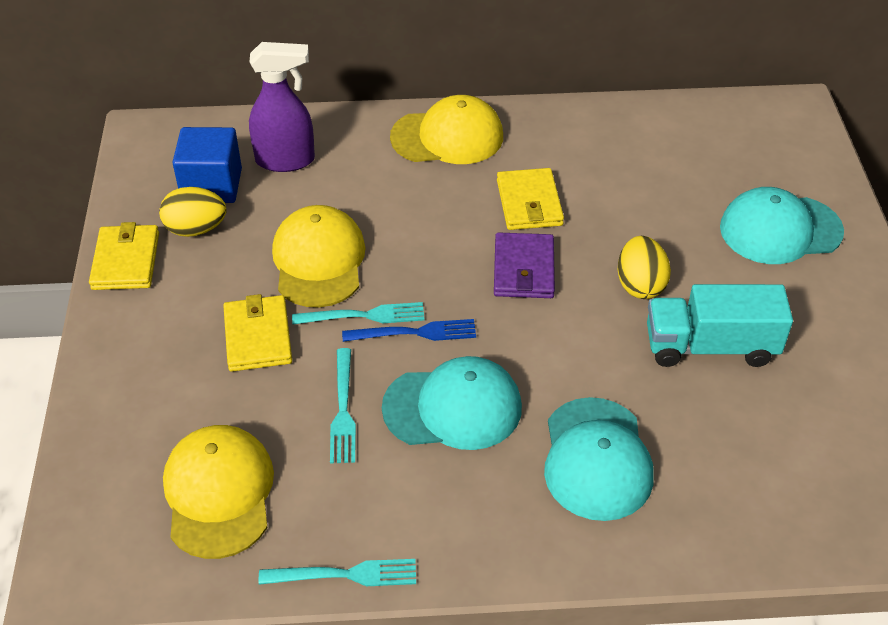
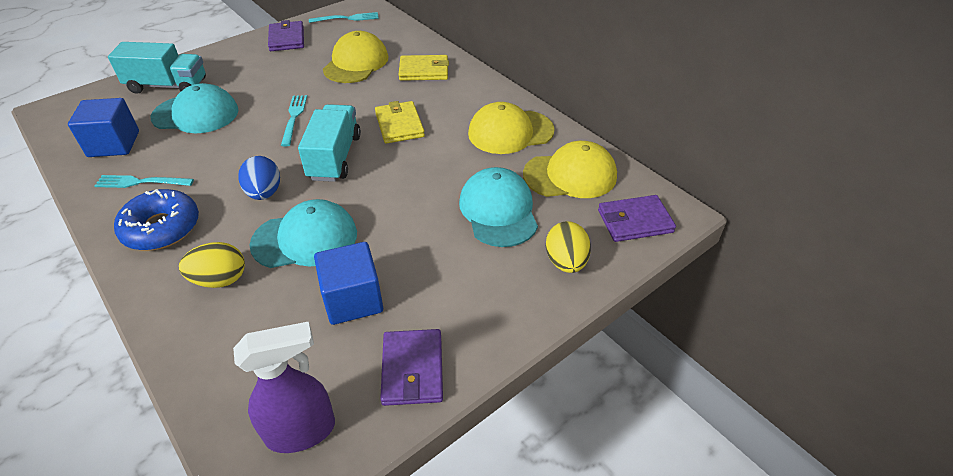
blue cube: 1 -> 2
blue donut: 0 -> 1
blue egg: 0 -> 1
blue fork: 1 -> 0
purple wallet: 1 -> 3
turquoise truck: 1 -> 2
yellow wallet: 3 -> 2

